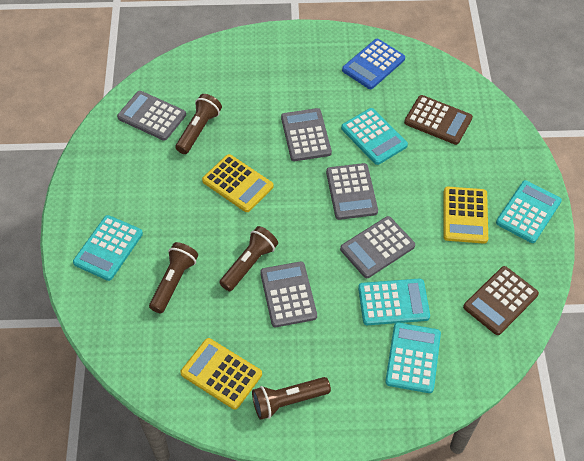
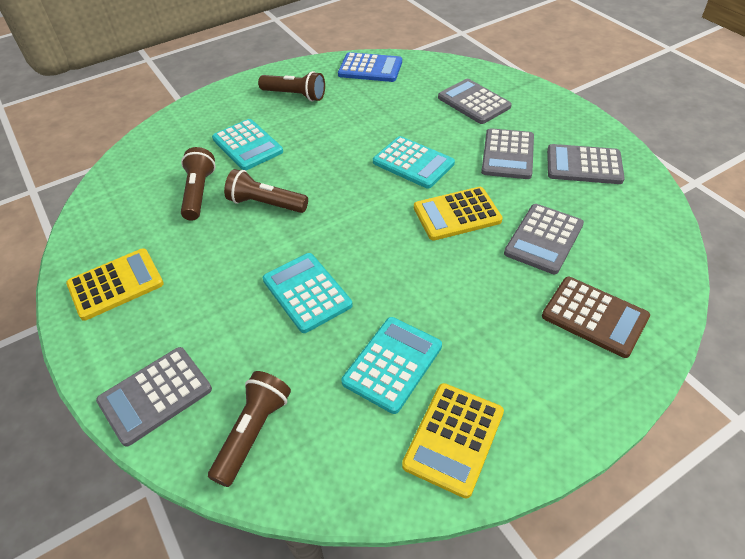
brown calculator: 2 -> 1
turquoise calculator: 5 -> 4

